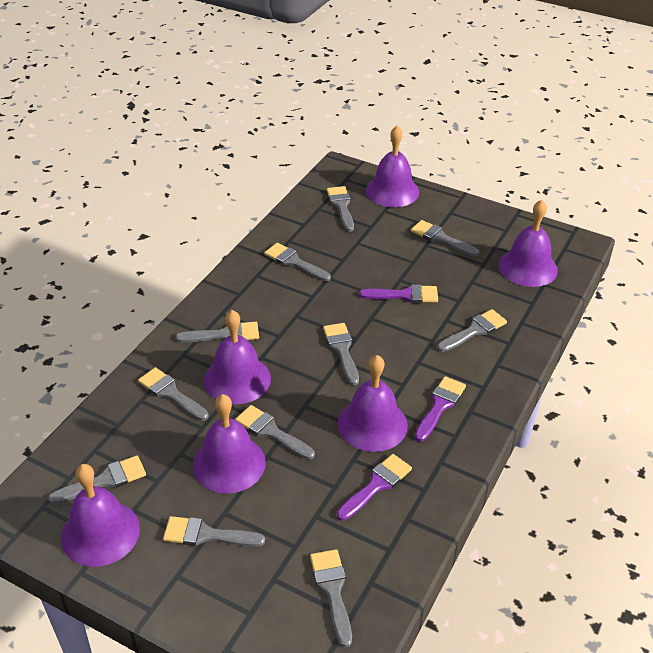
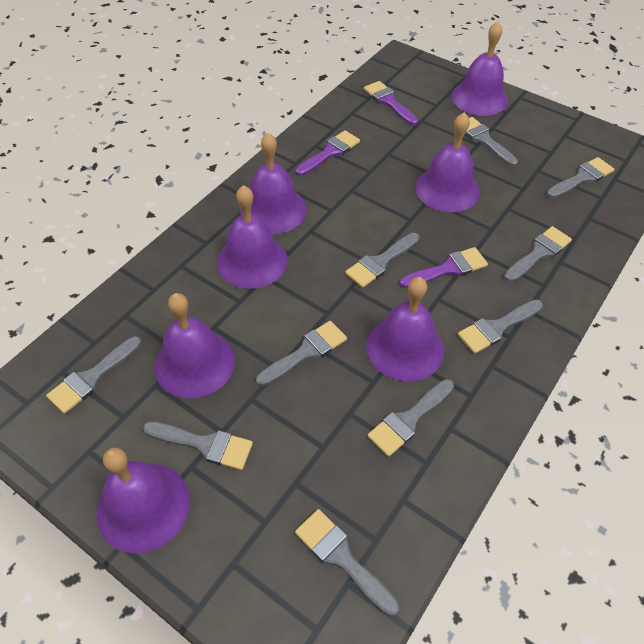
grey brush: 11 -> 10
purple bell: 6 -> 7

